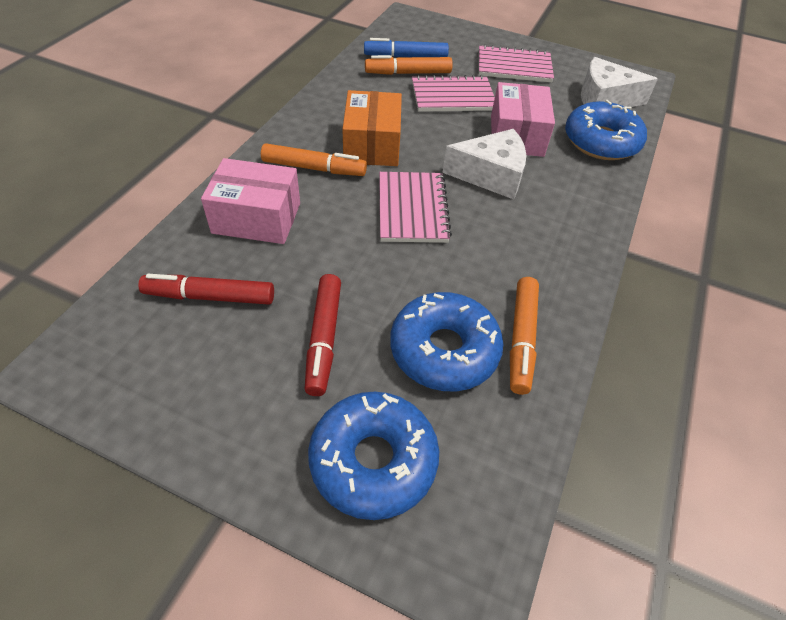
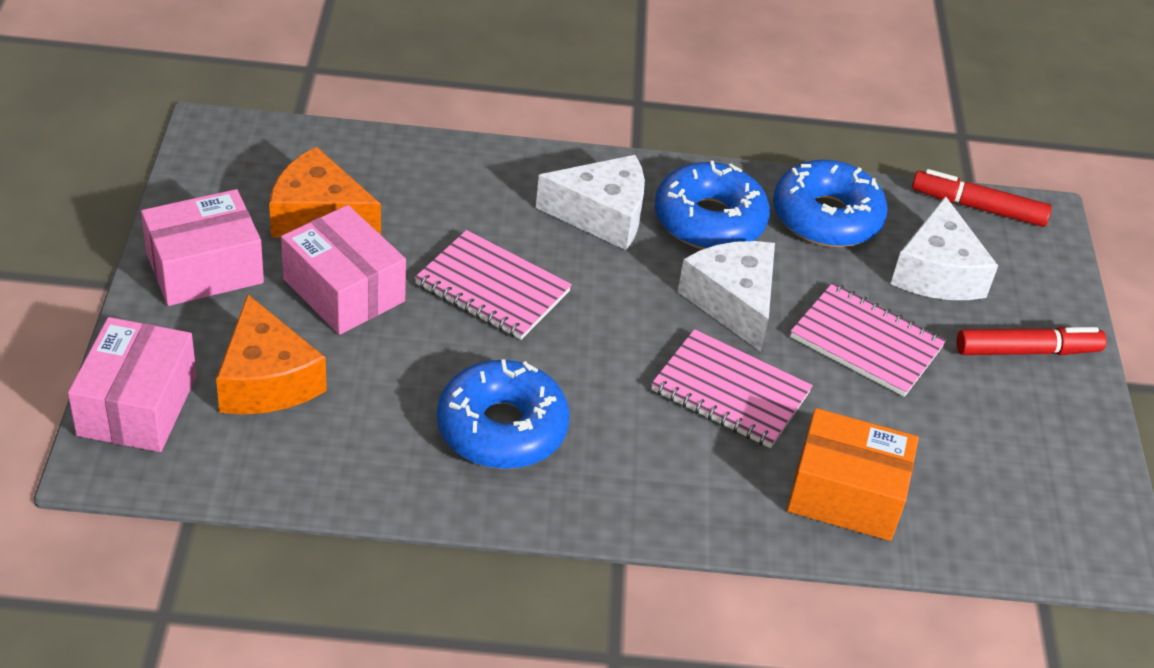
blue marker: 1 -> 0
orange cheese: 0 -> 2
orange marker: 3 -> 0
pink box: 2 -> 3
white cheese: 2 -> 3

